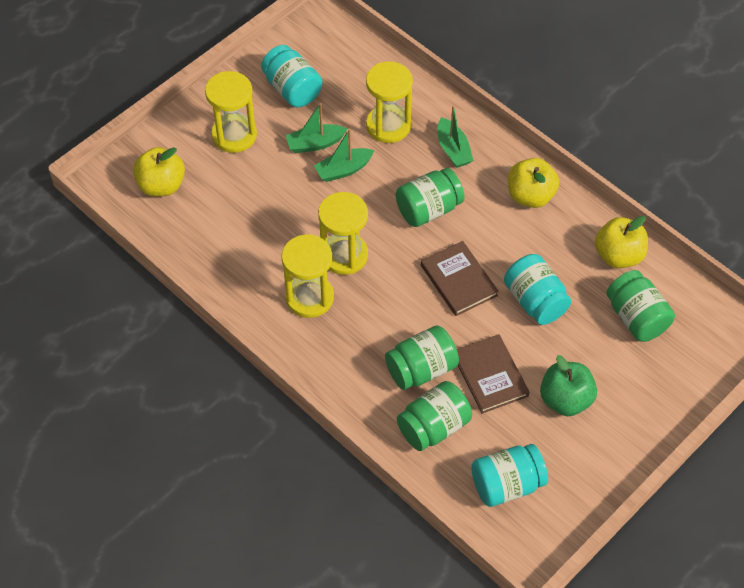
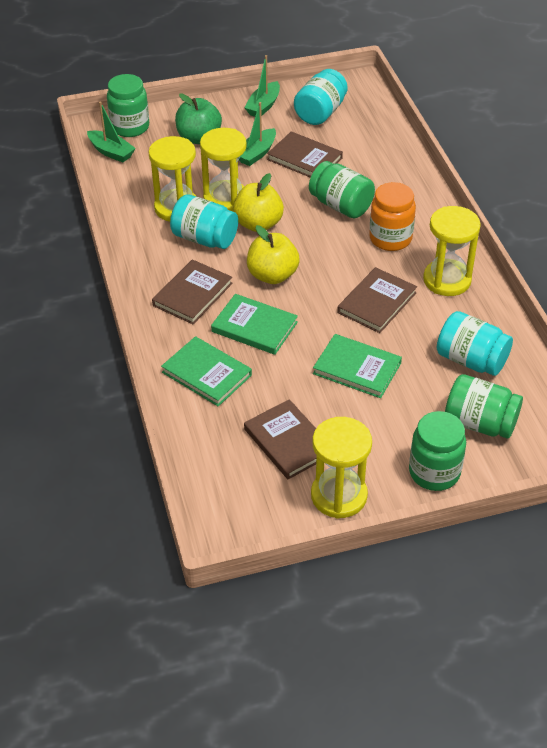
brown book: 2 -> 4
green book: 0 -> 3
orange jar: 0 -> 1
yellow apple: 3 -> 2

